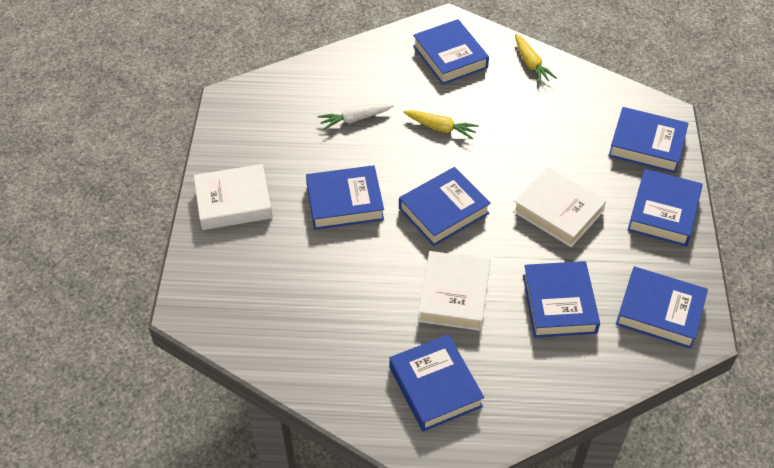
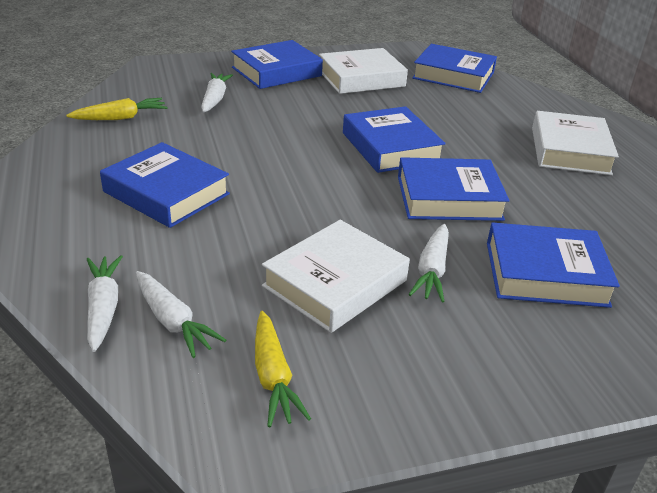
blue book: 8 -> 6
white carrot: 1 -> 4

